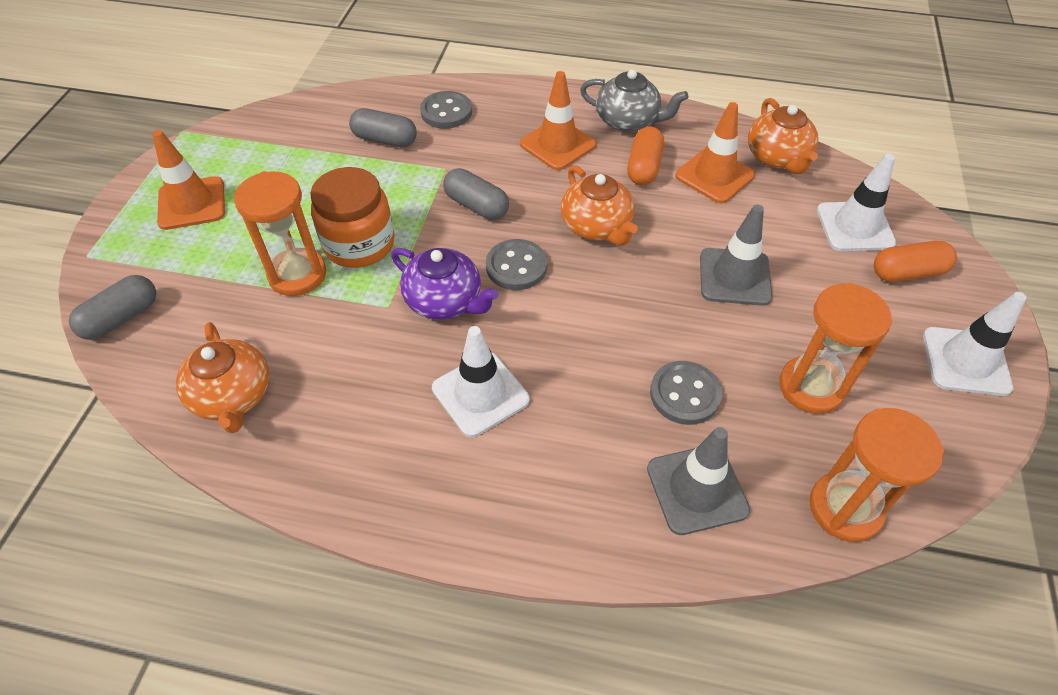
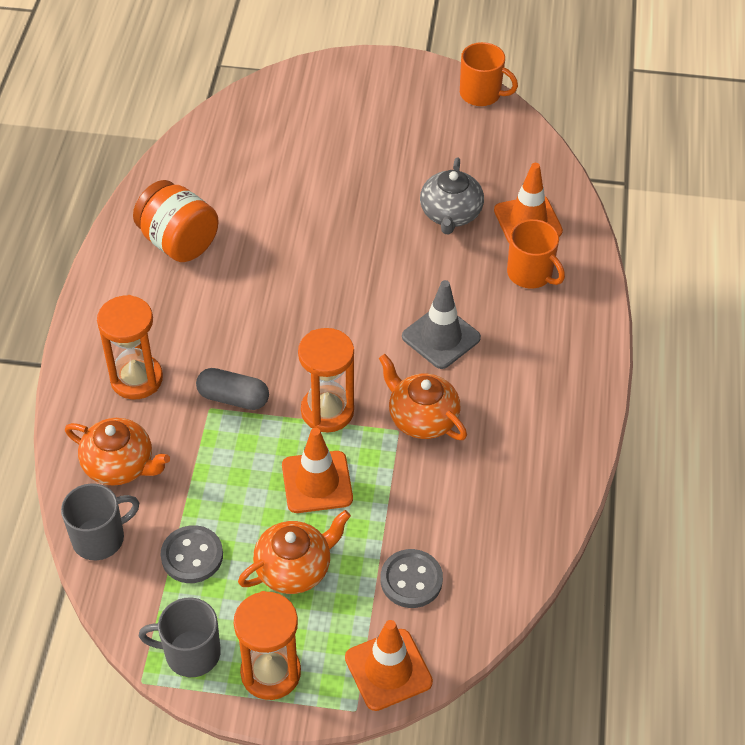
grey button: 3 -> 2
grey capsule: 3 -> 1
grey mug: 0 -> 2
grey traffic cone: 2 -> 1
orange capsule: 2 -> 0
orange mug: 0 -> 2
purple teapot: 1 -> 0
white traffic cone: 3 -> 0

